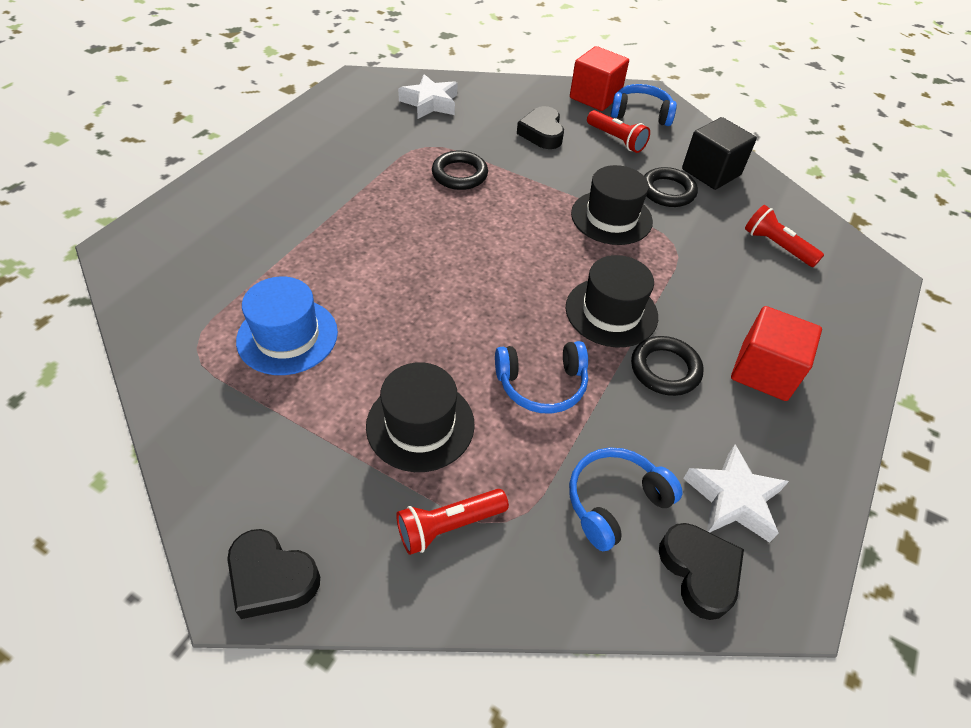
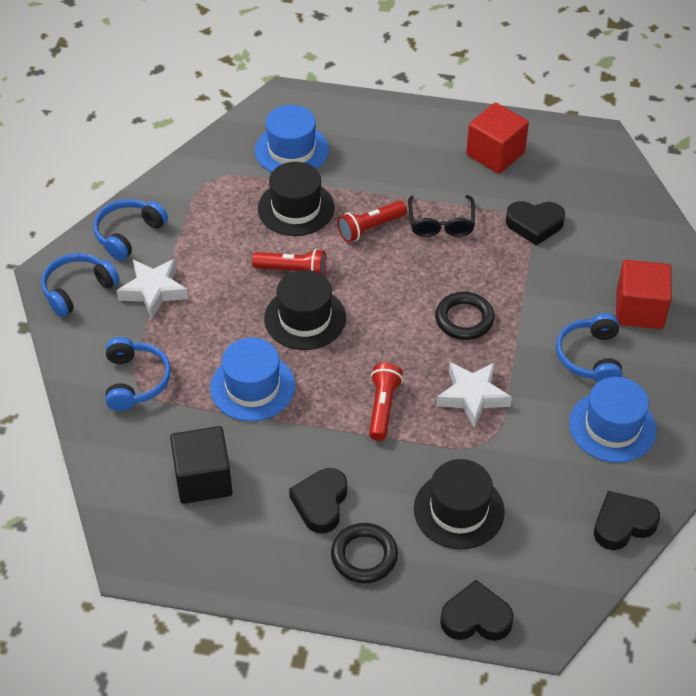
black glasses: 0 -> 1
black heart: 3 -> 4
black ring: 3 -> 2
blue hat: 1 -> 3
blue headphones: 3 -> 4

